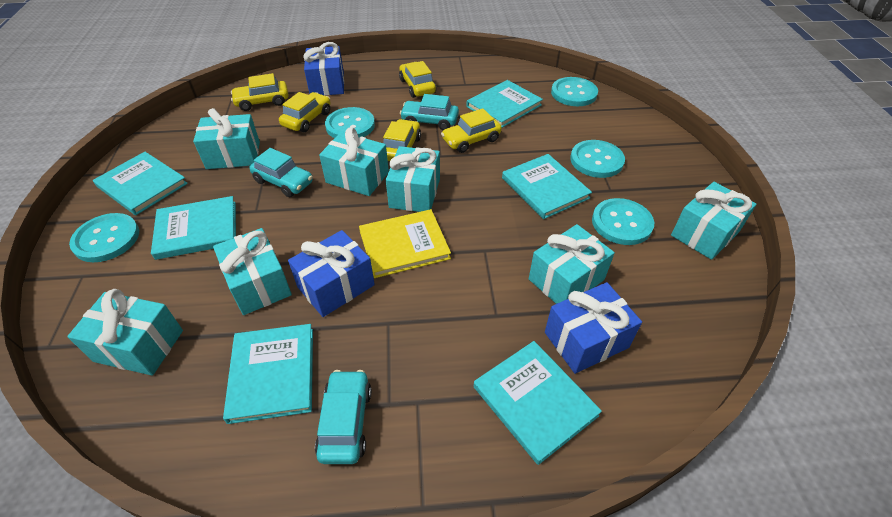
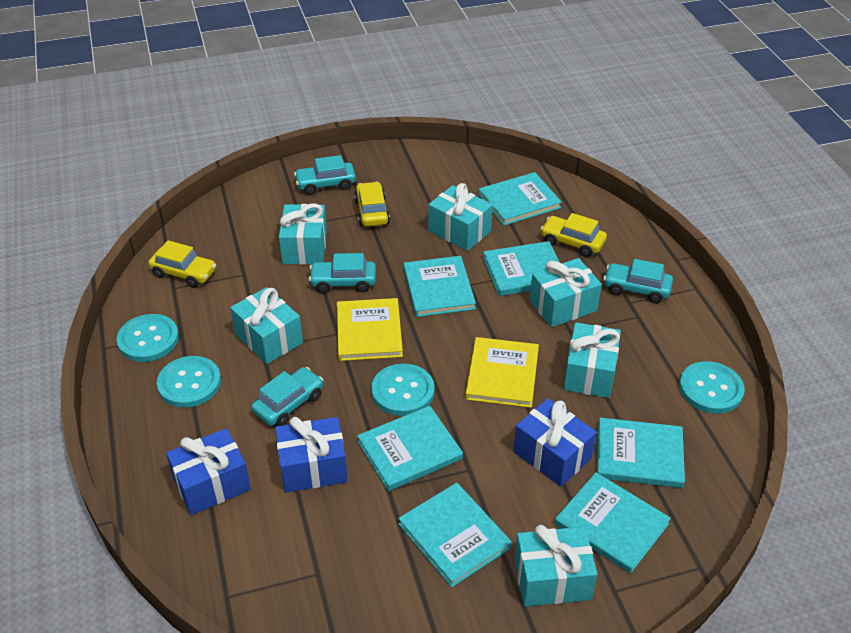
turquoise book: 6 -> 7
turquoise button: 5 -> 4
turquoise car: 3 -> 4
turquoise gift: 7 -> 6
yellow book: 1 -> 2
yellow car: 5 -> 3

